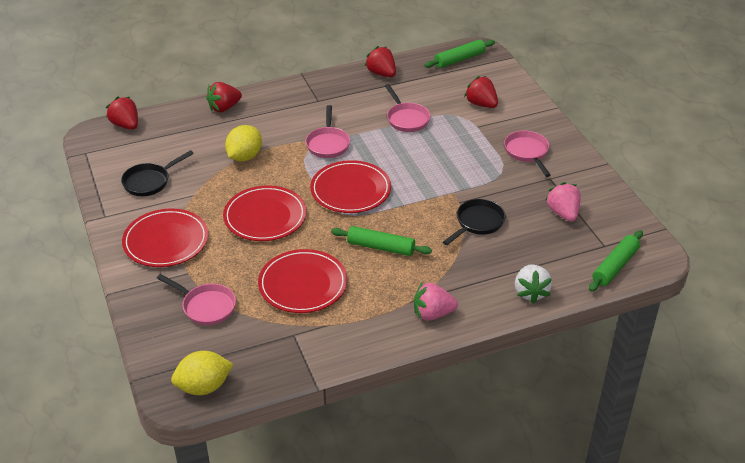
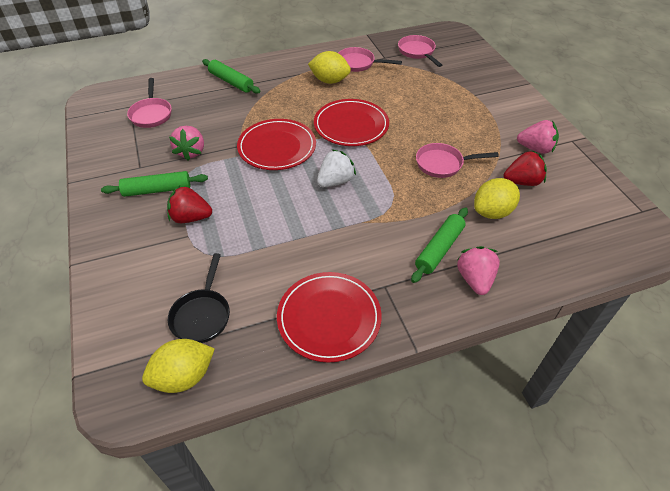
black pan: 2 -> 1
pink strawberry: 2 -> 3
red plate: 4 -> 3
red strawberry: 4 -> 2
yellow lemon: 2 -> 3

